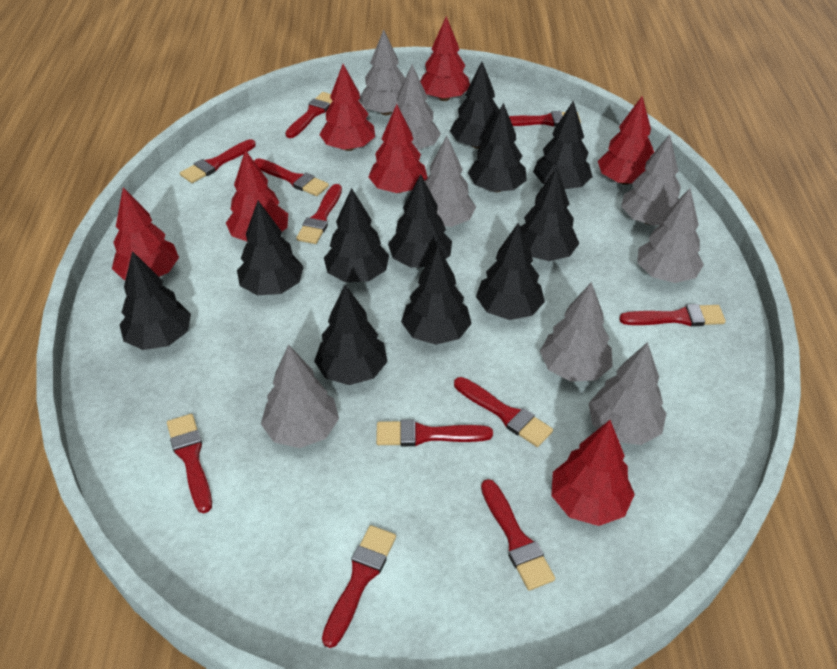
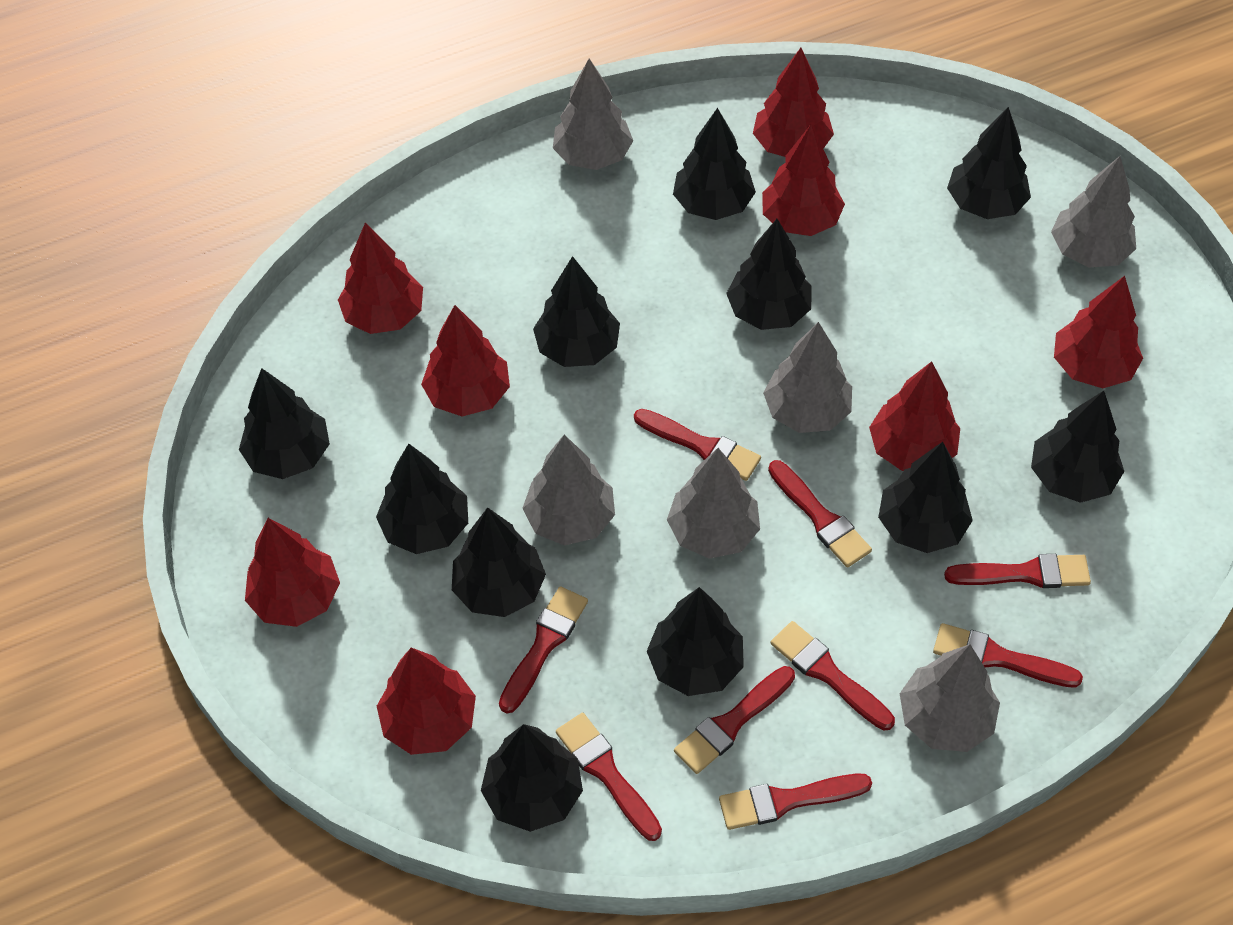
grey tree: 8 -> 6
red brush: 11 -> 9
red tree: 7 -> 8

